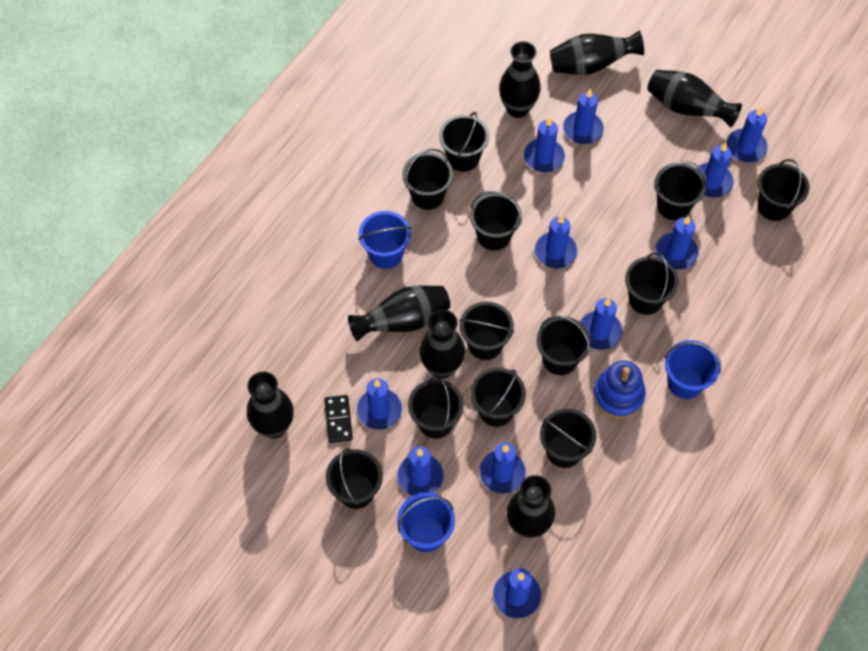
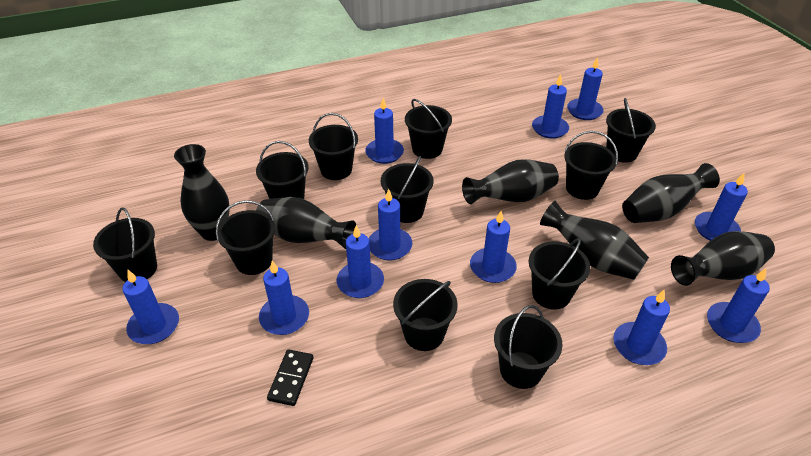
black bucket: 12 -> 11
black vase: 7 -> 6
blue bucket: 3 -> 0
blue stacking toy: 1 -> 0

